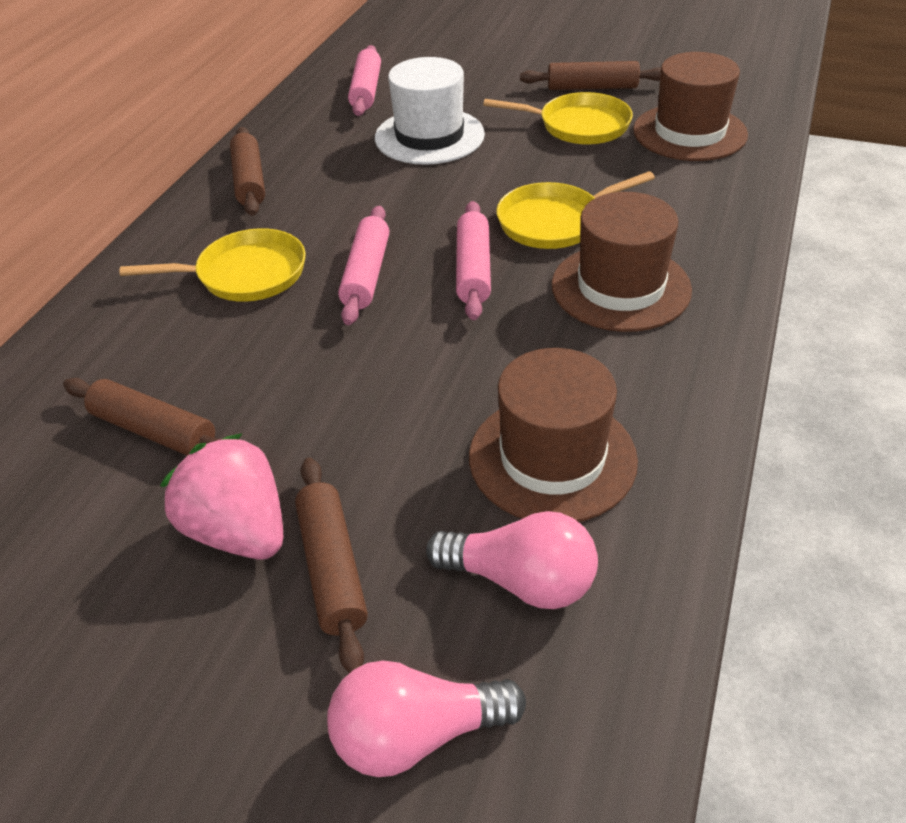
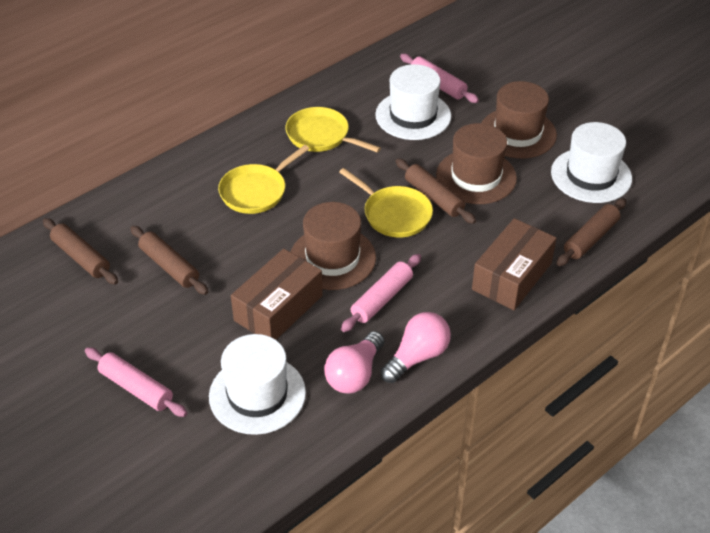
brown box: 0 -> 2
pink strawberry: 1 -> 0
white hat: 1 -> 3

